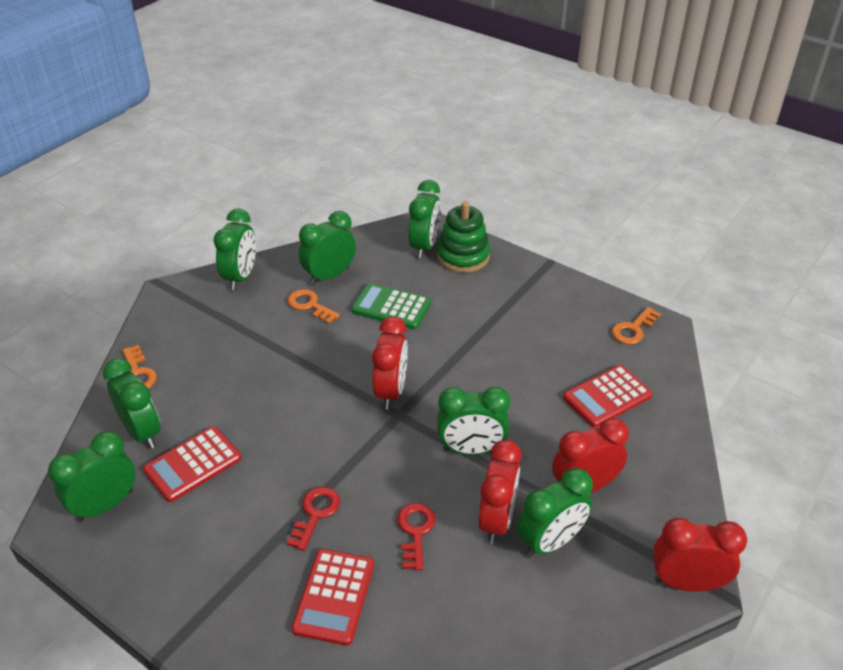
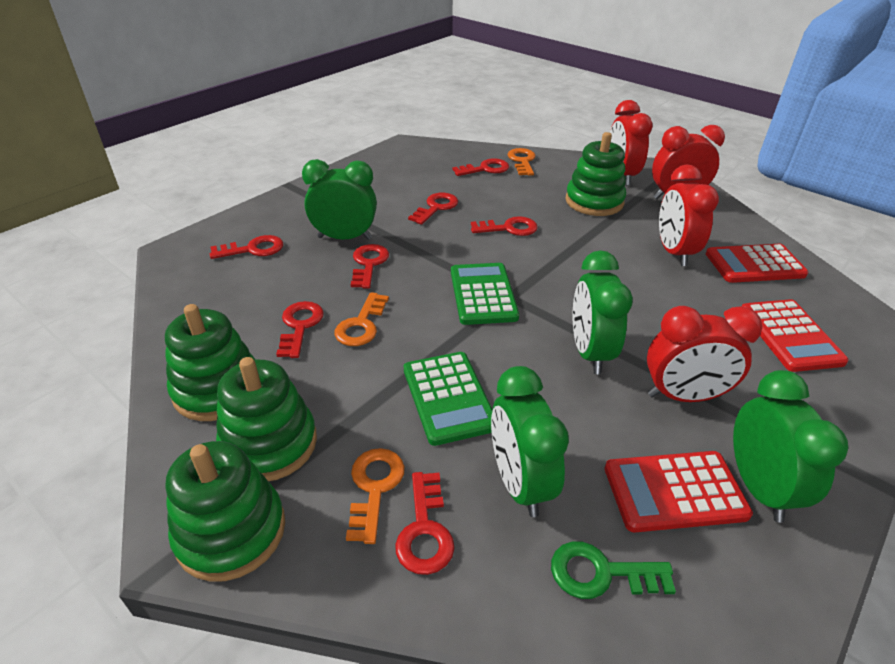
green calculator: 1 -> 2
green clock: 7 -> 4
green key: 0 -> 1
green stacking toy: 1 -> 4
red key: 2 -> 7

